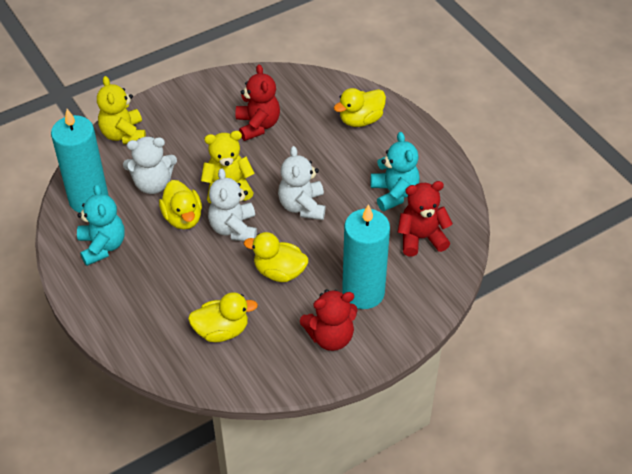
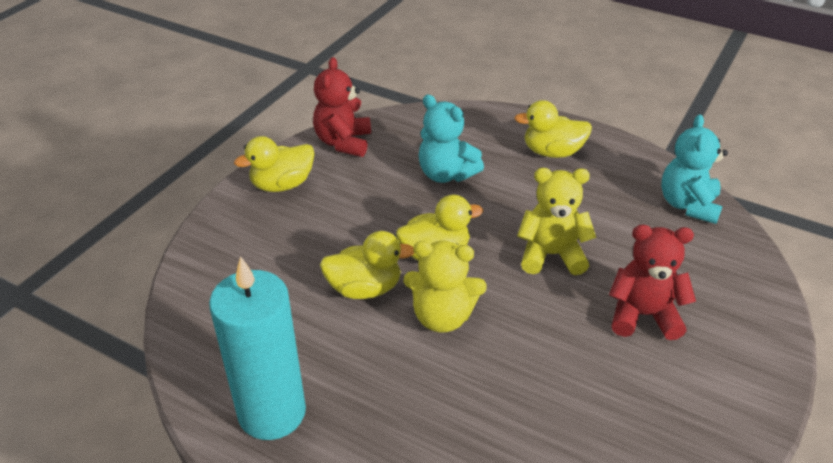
red teddy bear: 3 -> 2
turquoise candle: 2 -> 1
white teddy bear: 3 -> 0

